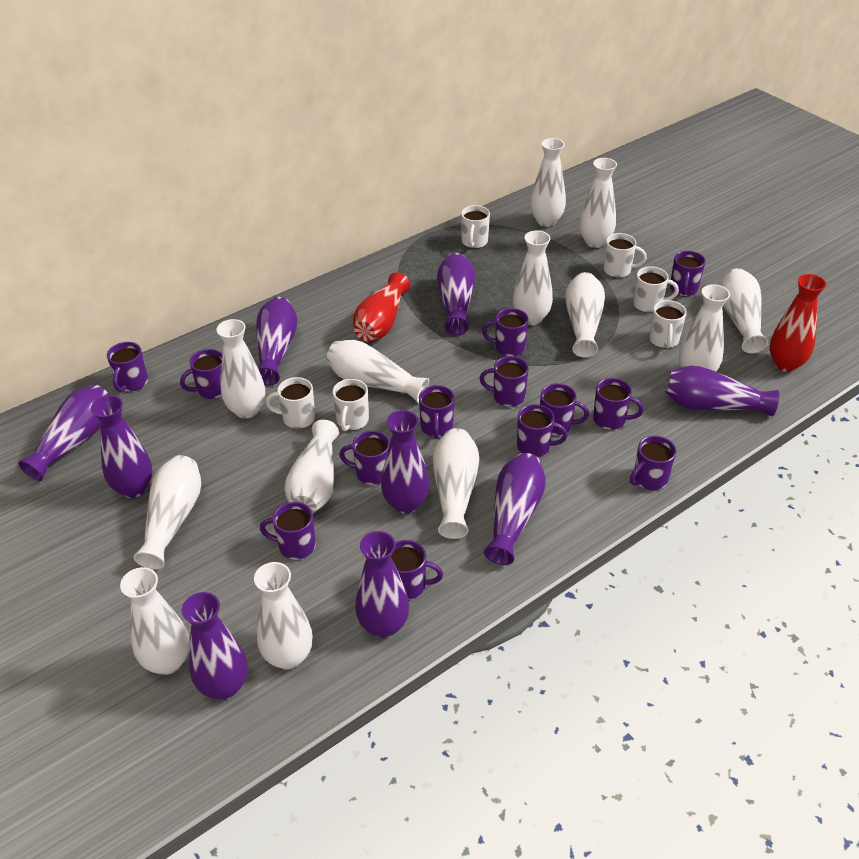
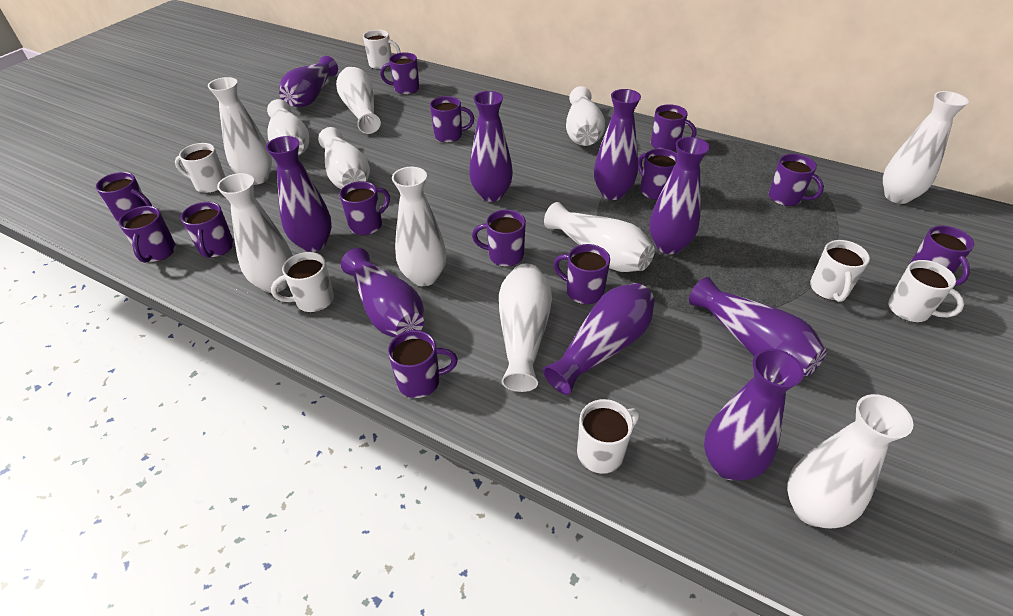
red vase: 2 -> 0
white vase: 13 -> 11

